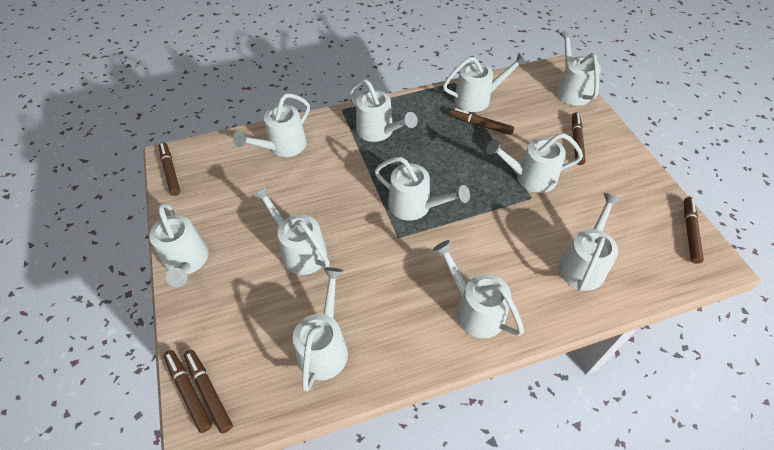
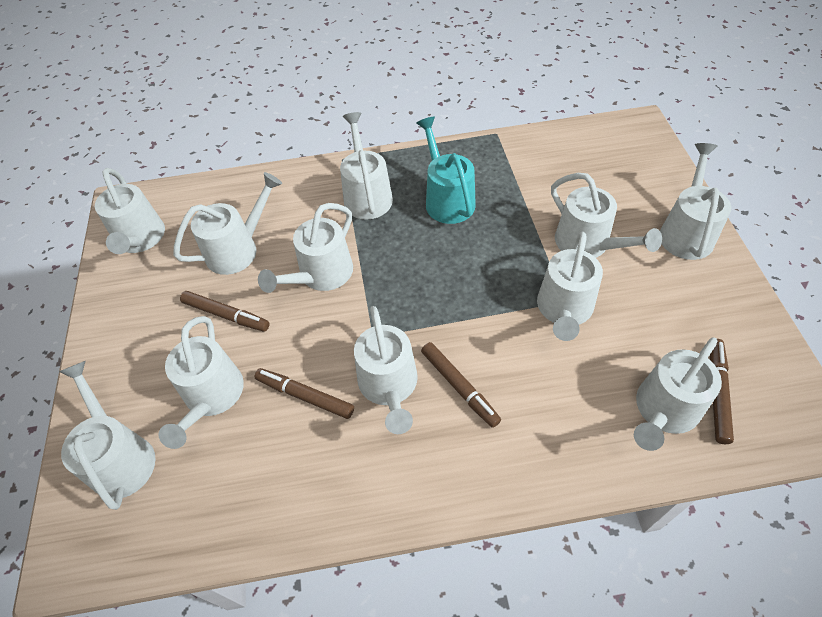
brown marker: 6 -> 4
turquoise watering can: 0 -> 1

